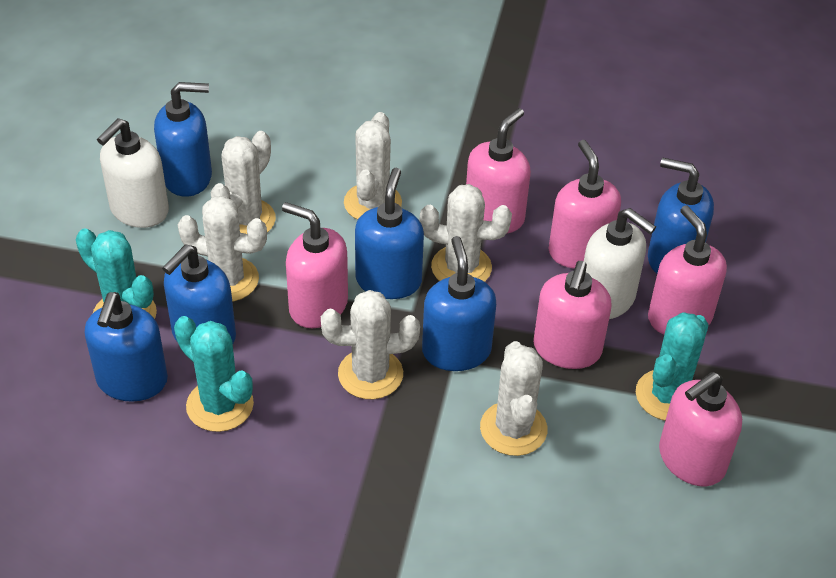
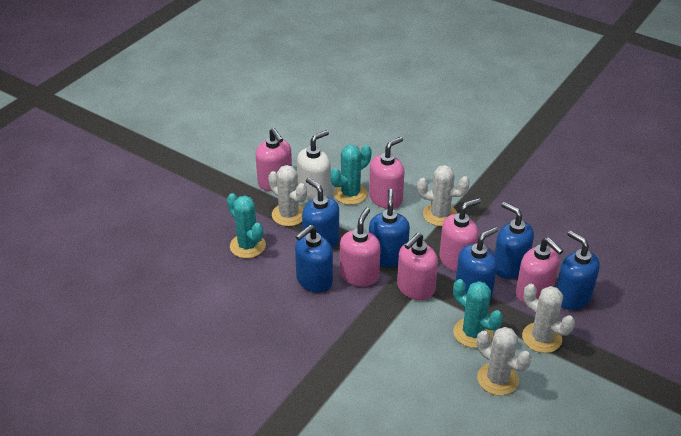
white cactus: 6 -> 4
white soap dispenser: 2 -> 1

